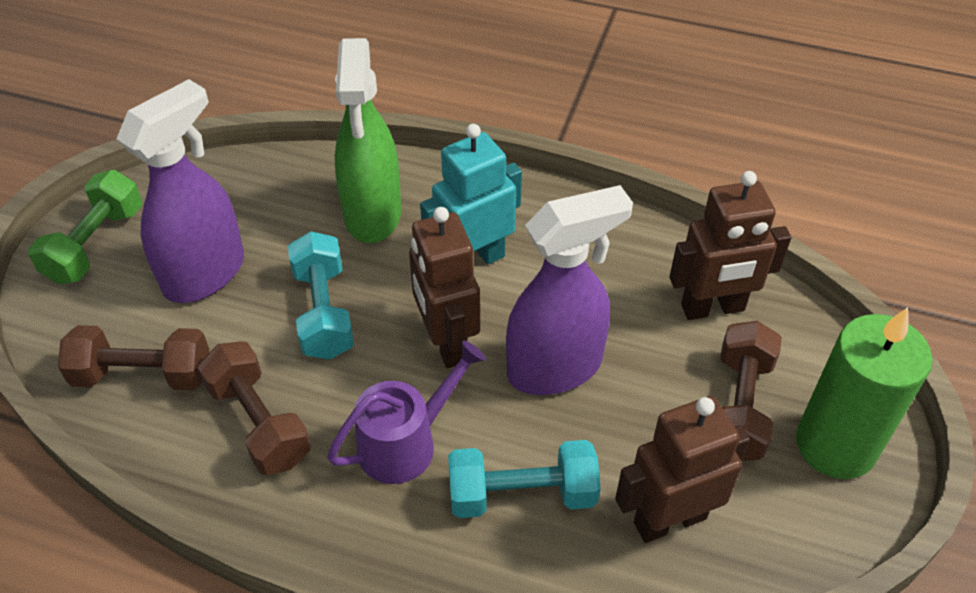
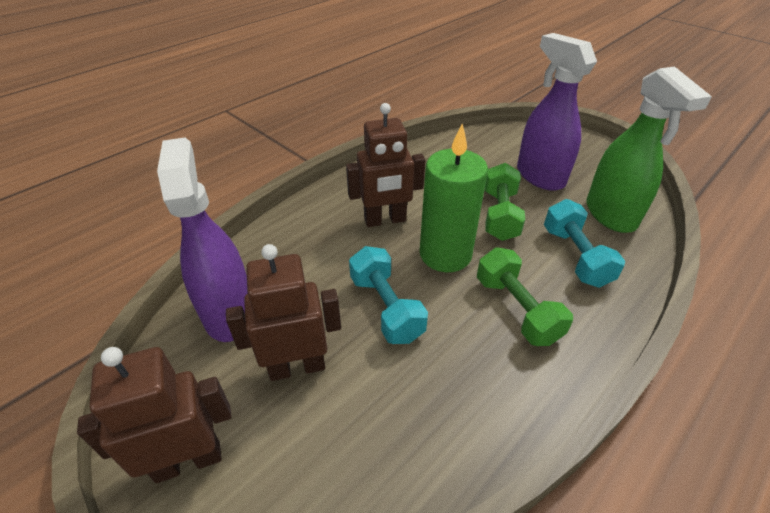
brown dumbbell: 3 -> 0
green dumbbell: 1 -> 2
purple watering can: 1 -> 0
turquoise robot: 1 -> 0

